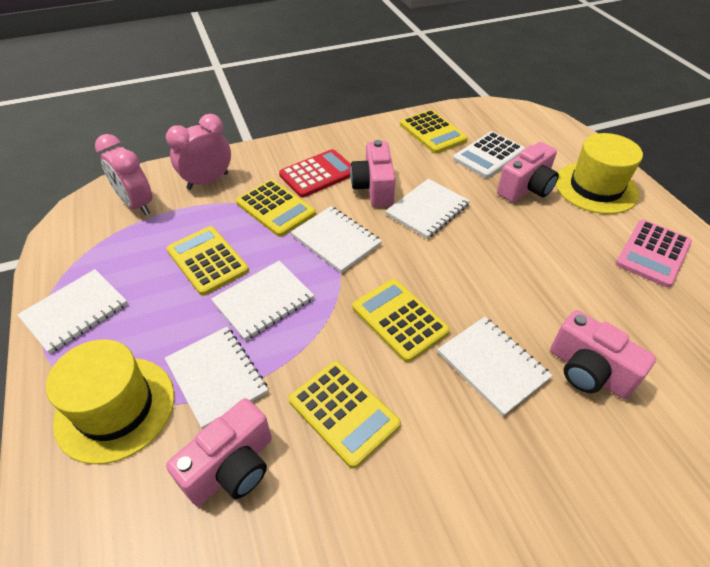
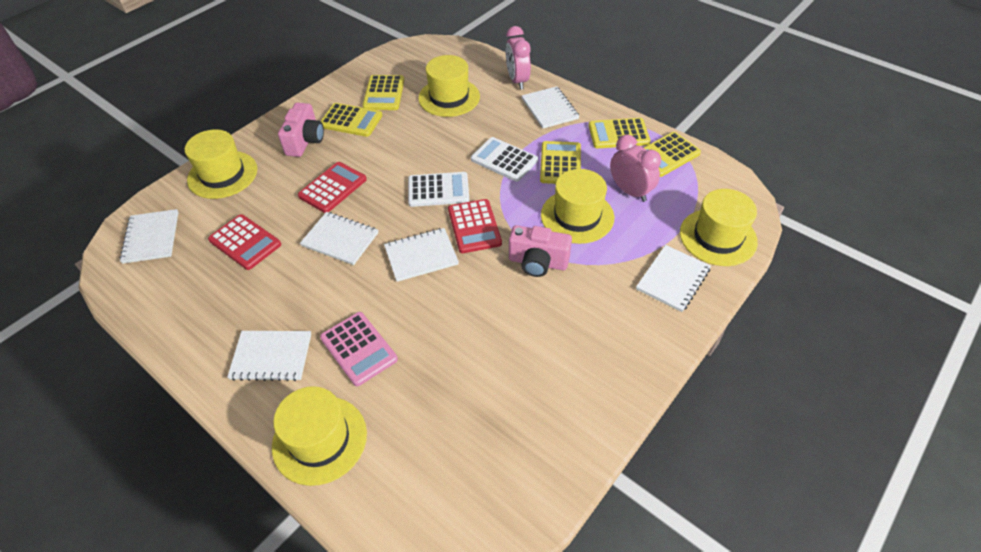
pink camera: 4 -> 2
red calculator: 1 -> 3
white calculator: 1 -> 2
yellow hat: 2 -> 5

